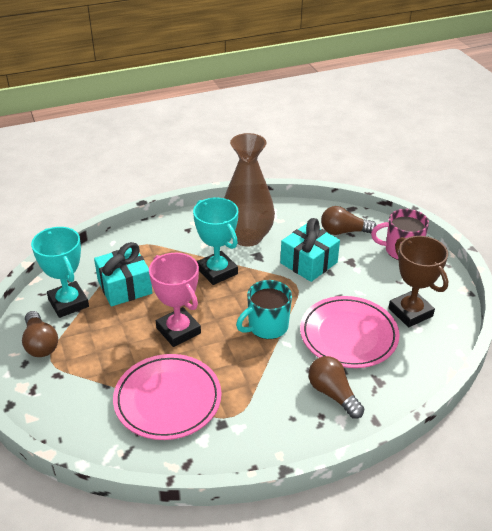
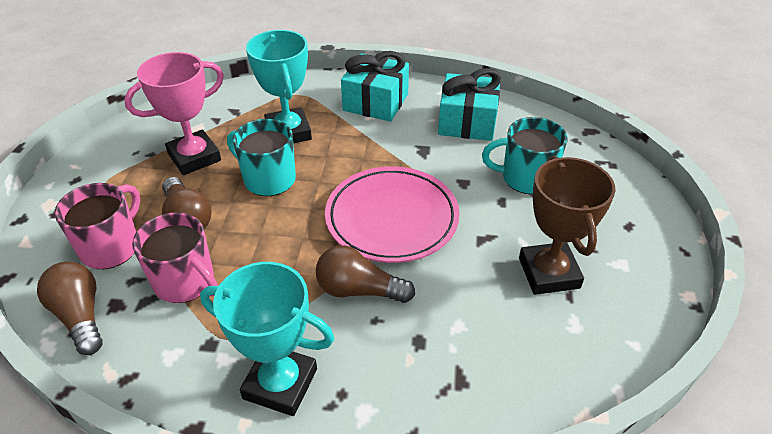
brown vase: 1 -> 0
pink mug: 1 -> 2
pink plate: 2 -> 1
turquoise mug: 1 -> 2

